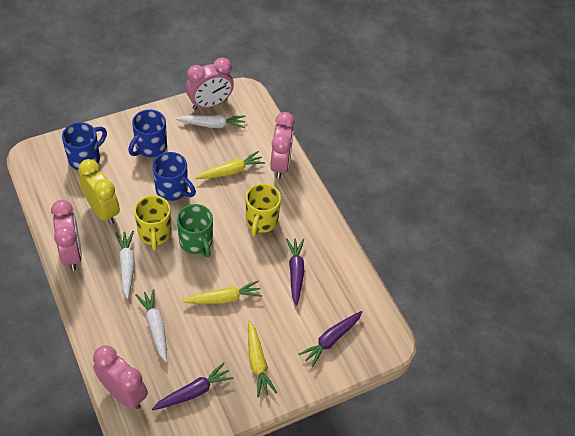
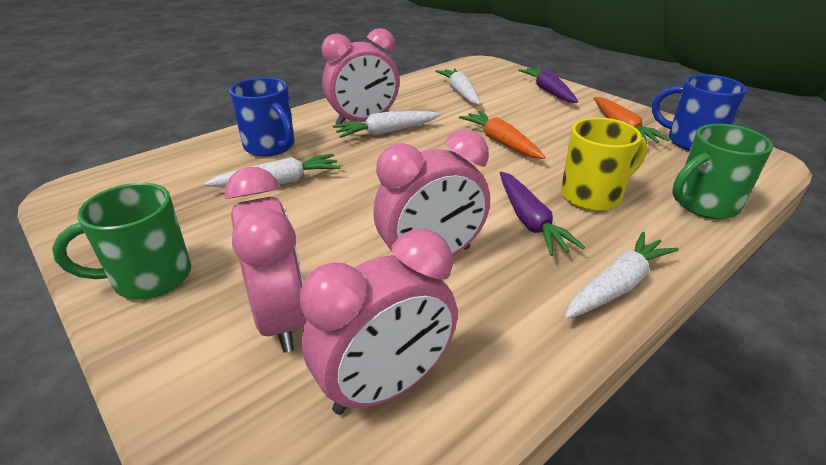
blue mug: 3 -> 2
green mug: 1 -> 2
orange carrot: 0 -> 2
purple carrot: 3 -> 2
white carrot: 3 -> 4
yellow carrot: 3 -> 0
yellow clock: 1 -> 0
yellow mug: 2 -> 1

